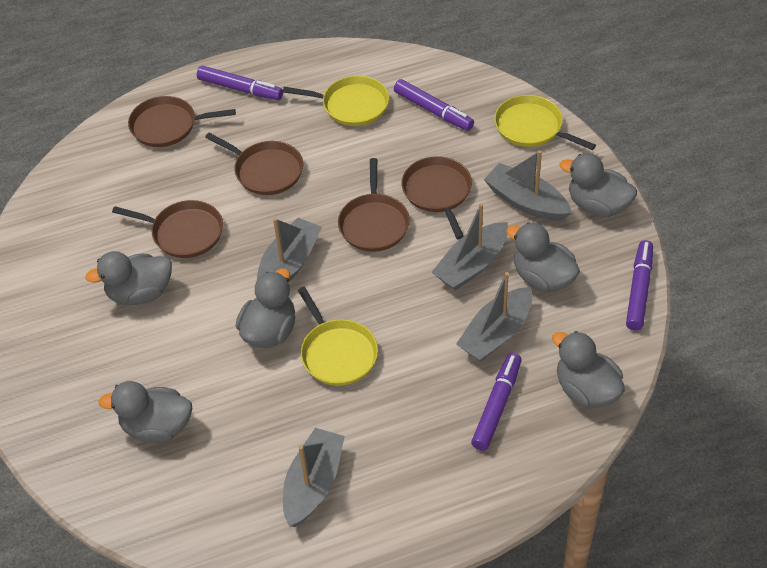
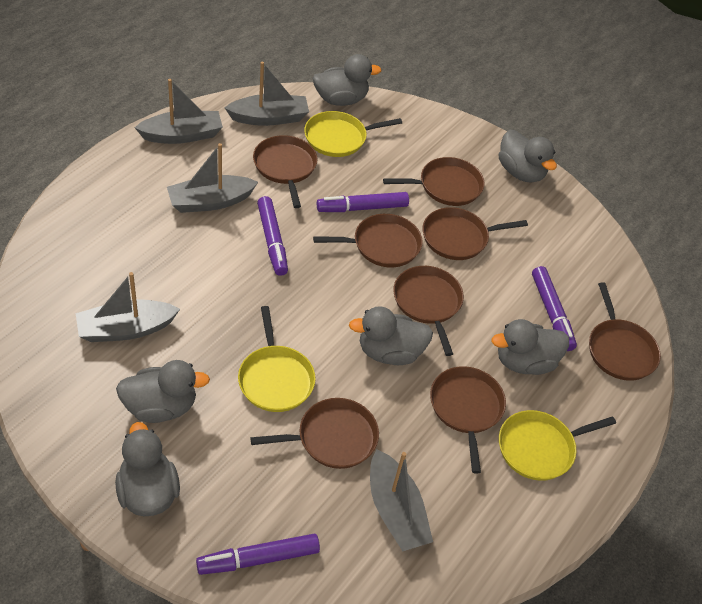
brown pan: 5 -> 8

